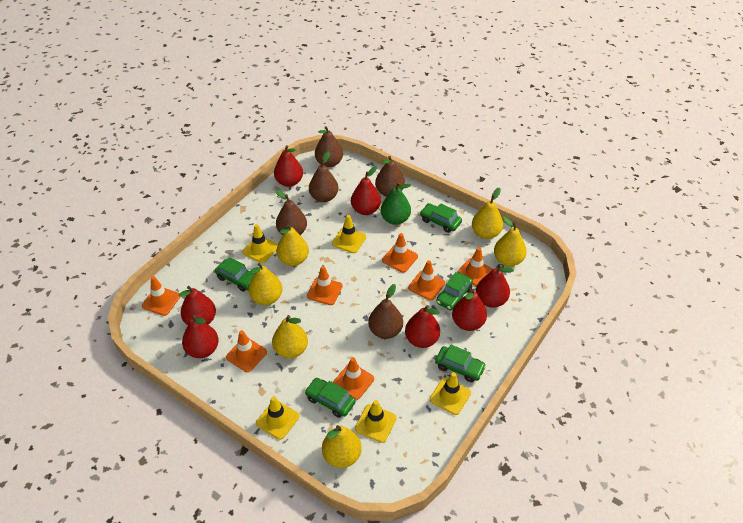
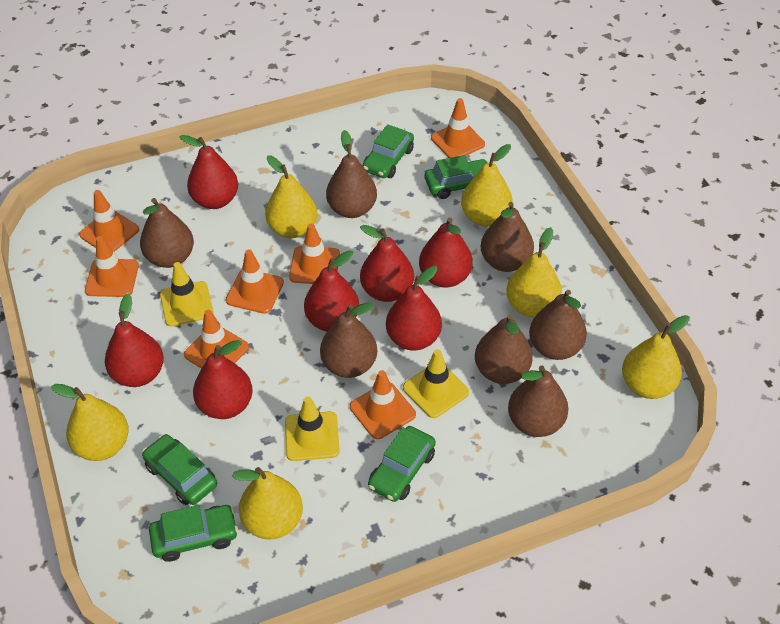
brown pear: 5 -> 7
green pear: 1 -> 0
yellow traffic cone: 5 -> 3

